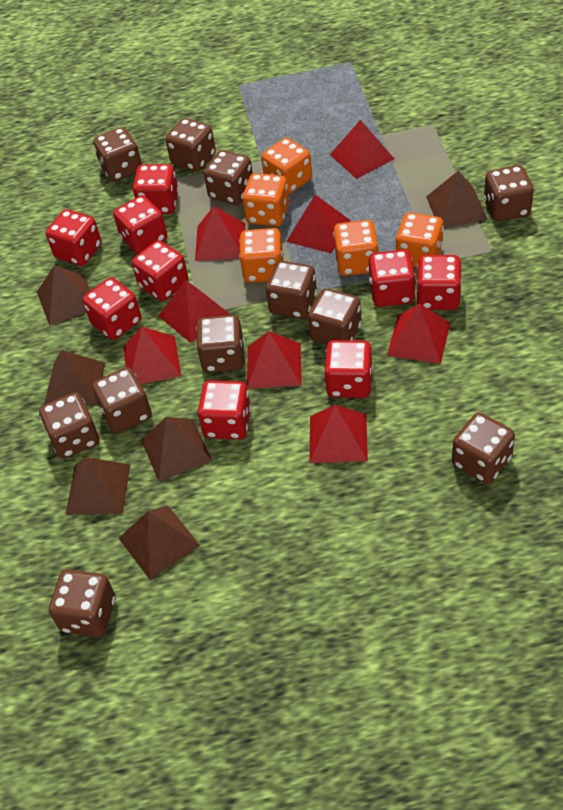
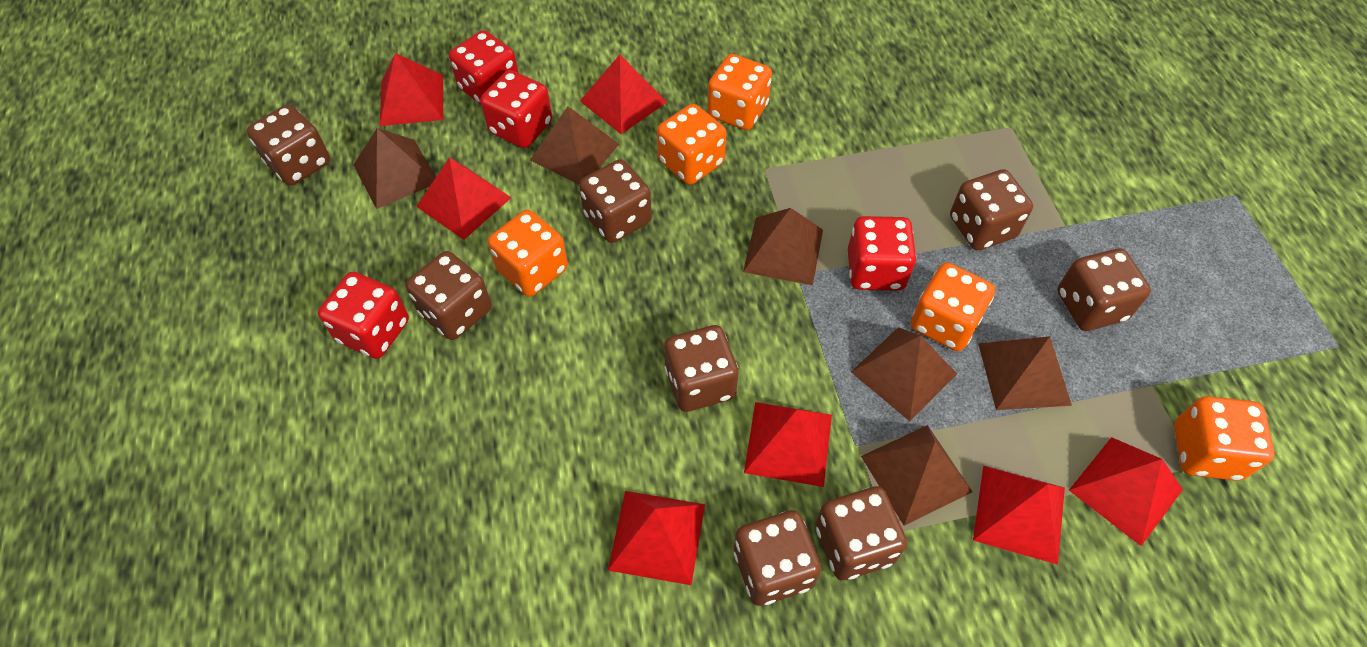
brown dice: 11 -> 8
red dice: 9 -> 4
red pyramid: 8 -> 7

